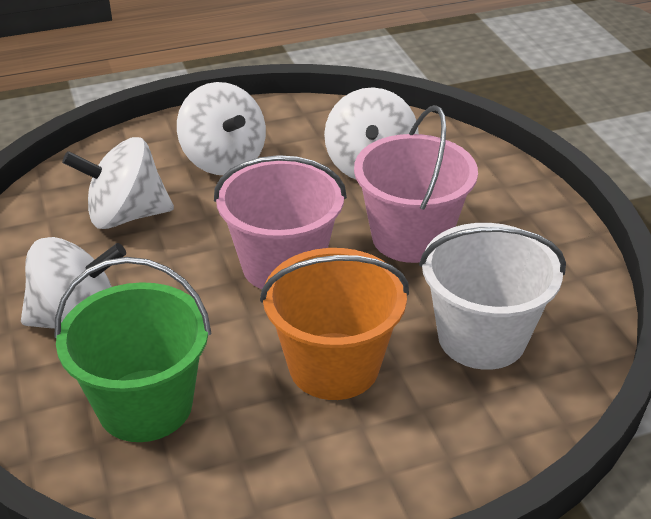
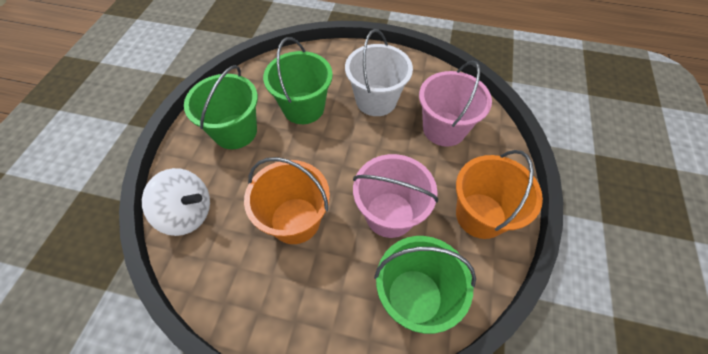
green bucket: 1 -> 3
orange bucket: 1 -> 2
white spinning top: 4 -> 1

